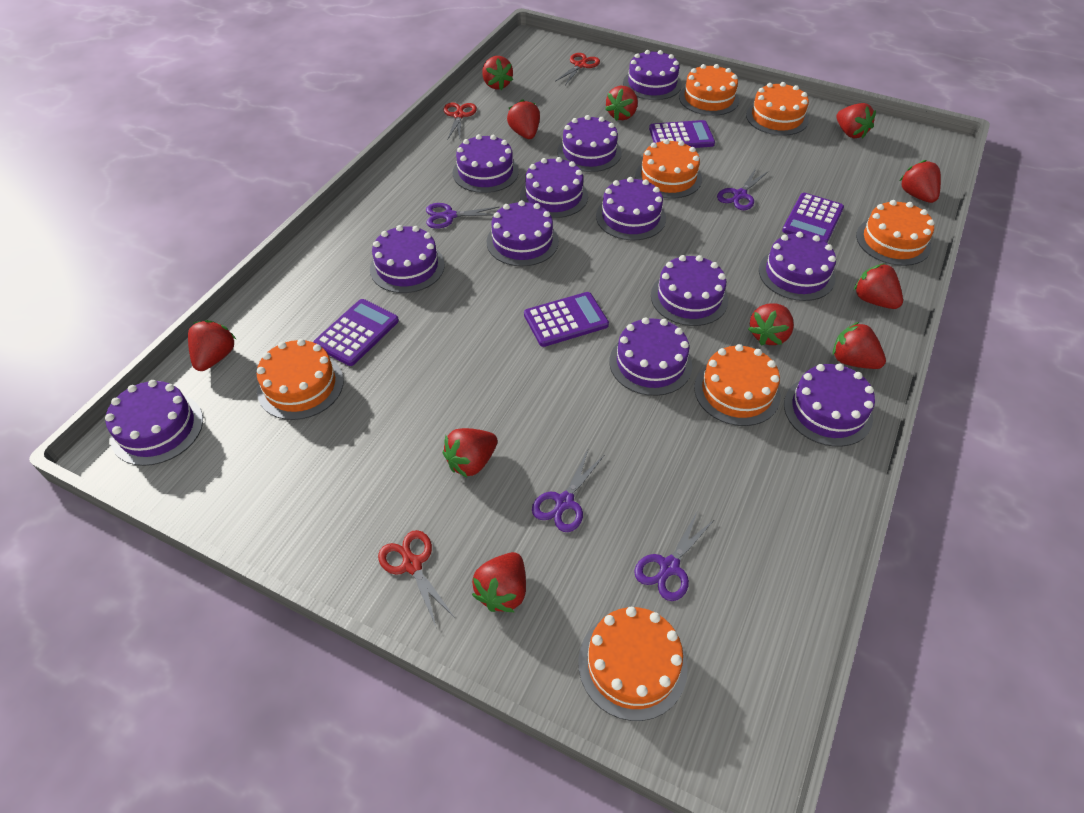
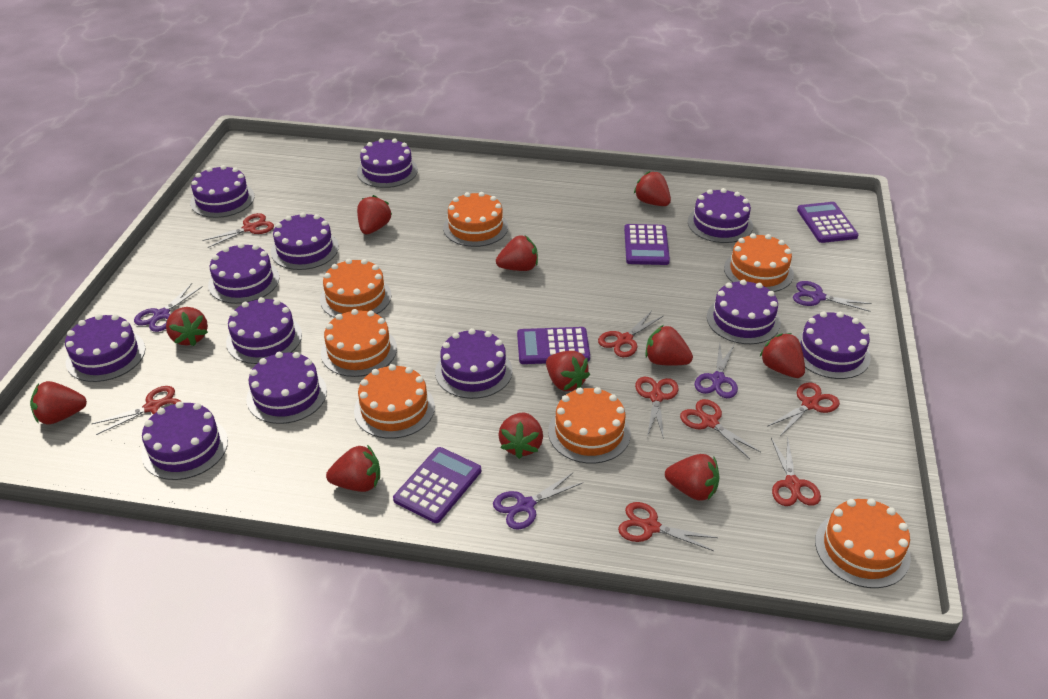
red scissors: 3 -> 8

